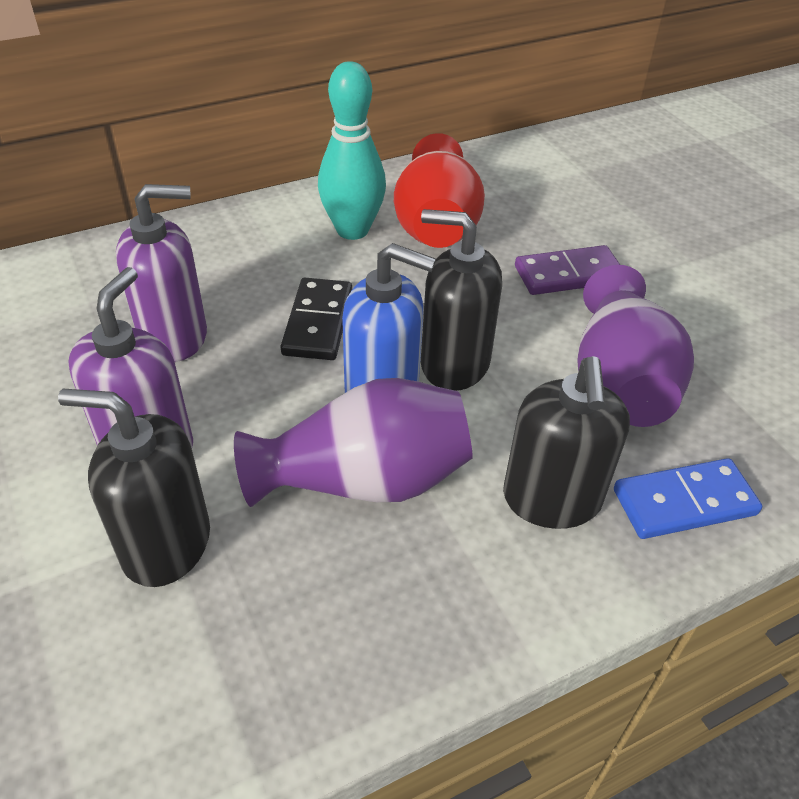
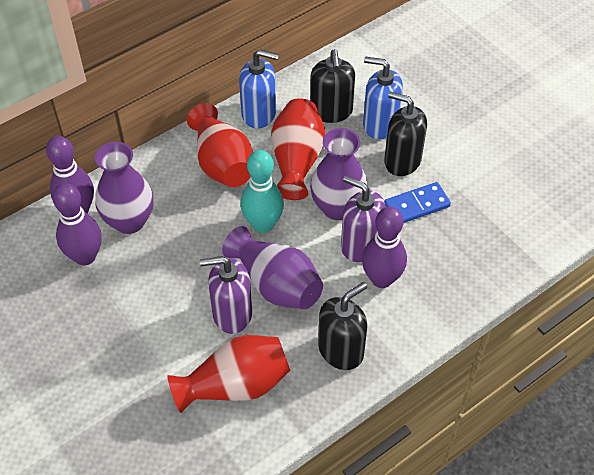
black domino: 1 -> 0
blue soap dispenser: 1 -> 2
purple bowling pin: 0 -> 3
purple domino: 1 -> 0
purple vase: 2 -> 3
red vase: 1 -> 3

